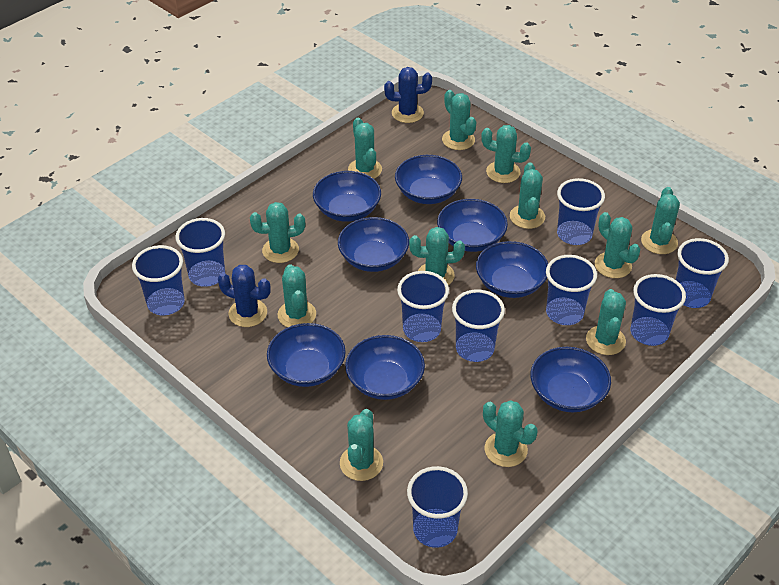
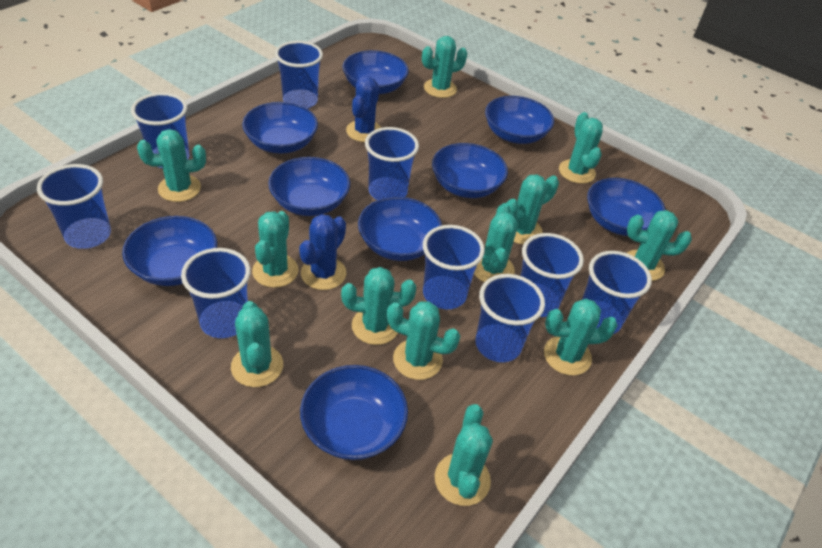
blue bowl: 8 -> 9

